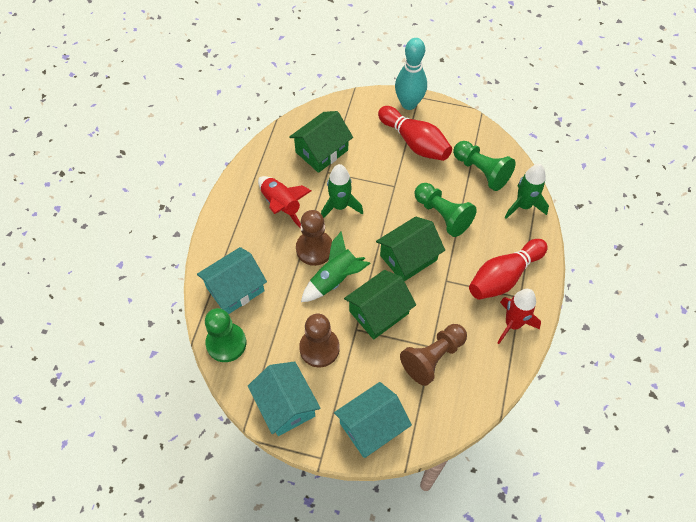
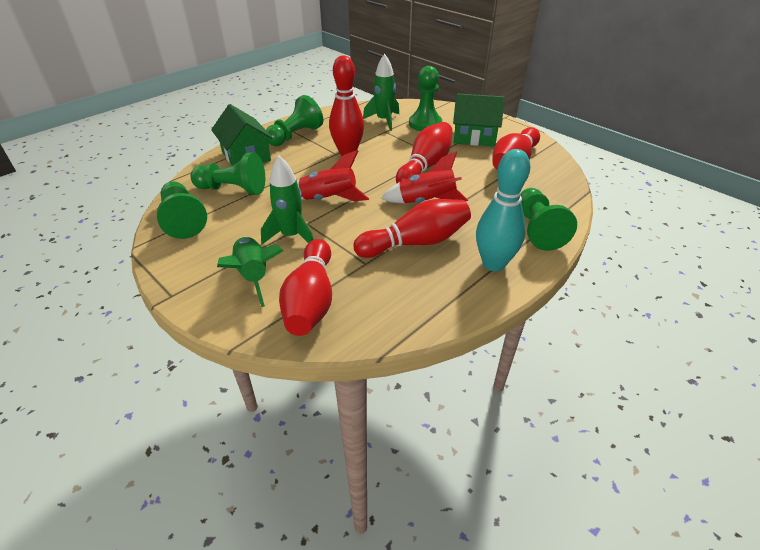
brown pawn: 3 -> 0
green house: 3 -> 2
green pawn: 3 -> 5
red bowling pin: 2 -> 5
turquoise house: 3 -> 0

